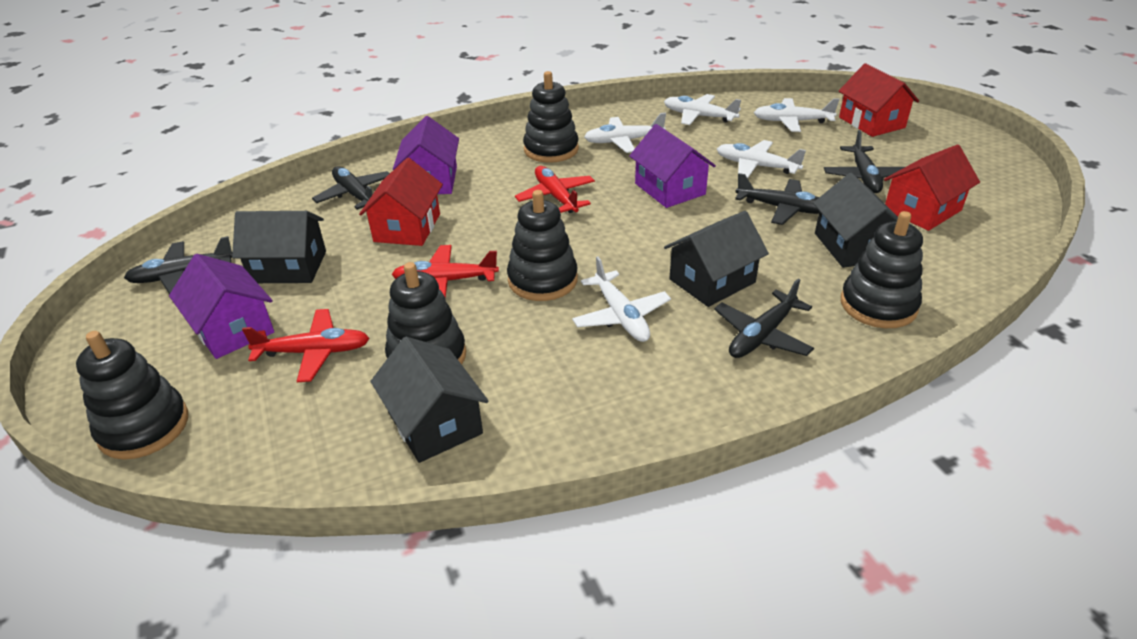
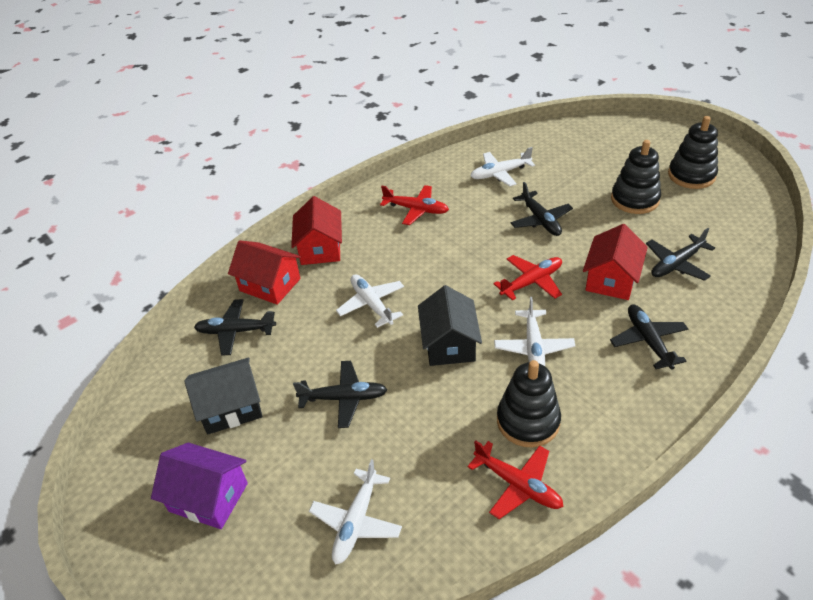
black house: 4 -> 2
black stacking toy: 5 -> 3
purple house: 3 -> 1
white plane: 5 -> 4

